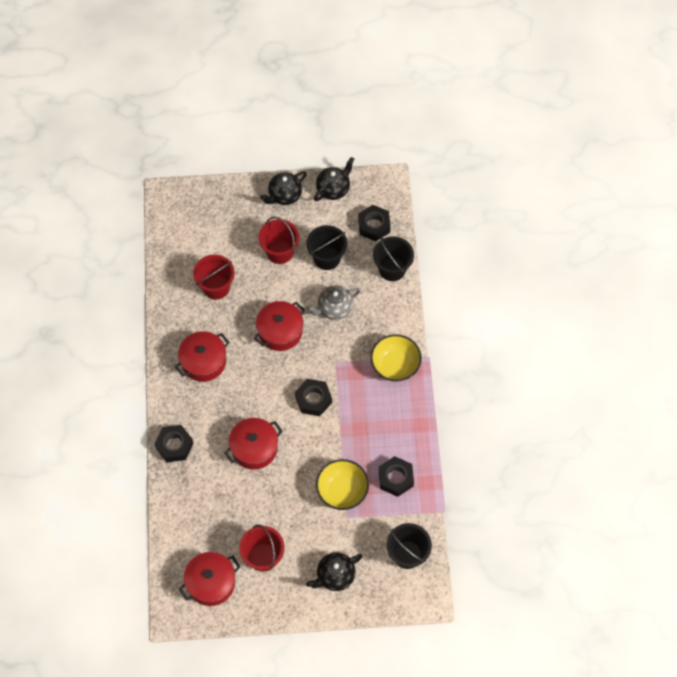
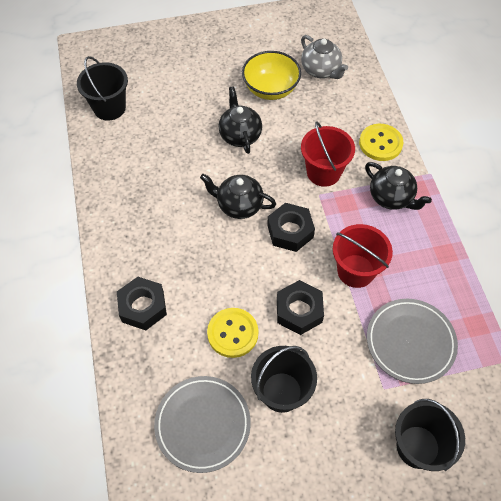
black nut: 4 -> 3
grey plate: 0 -> 2
red bucket: 3 -> 2
red pot: 4 -> 0
yellow bowl: 2 -> 1
yellow button: 0 -> 2

